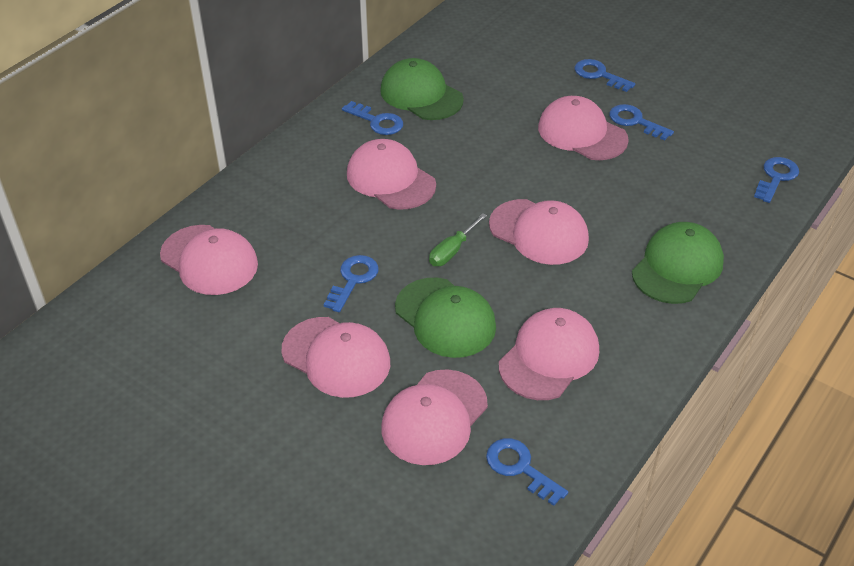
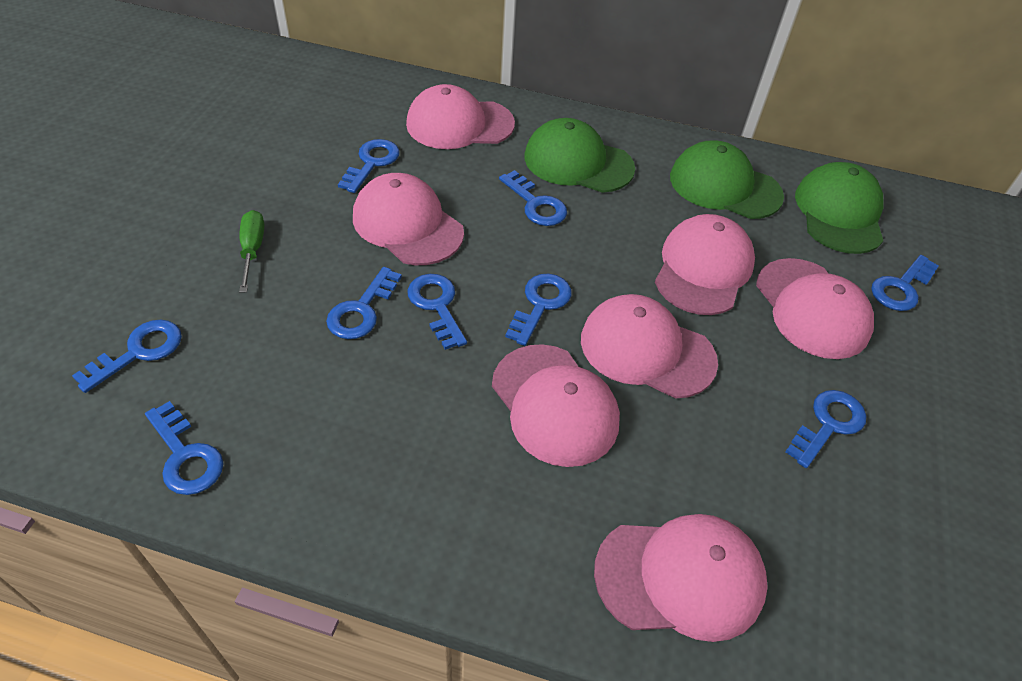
blue key: 6 -> 9

